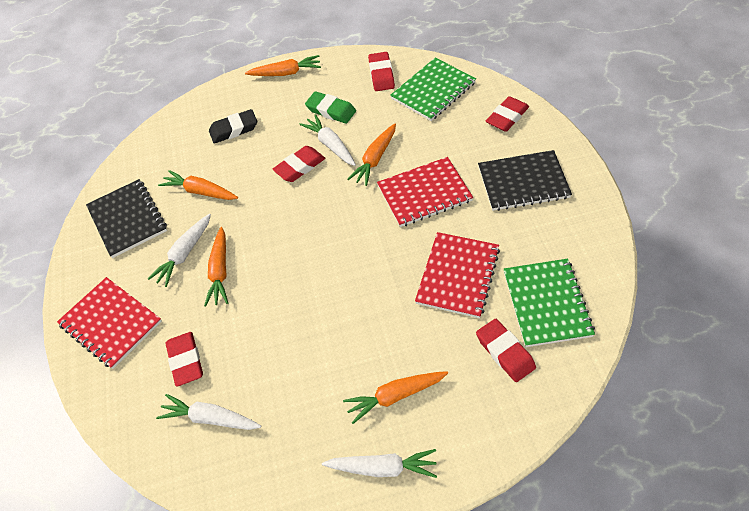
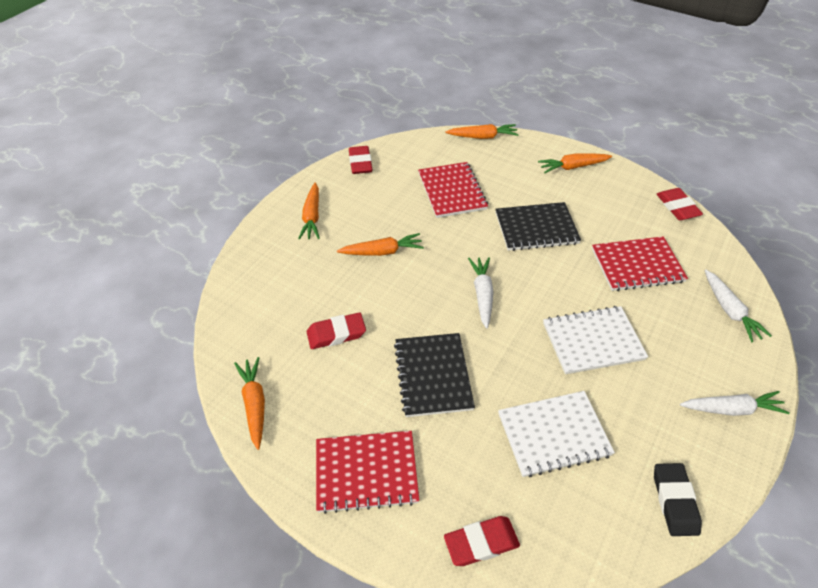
green eraser: 1 -> 0
green notebook: 2 -> 0
red eraser: 5 -> 4
white carrot: 4 -> 3
white notebook: 0 -> 2

